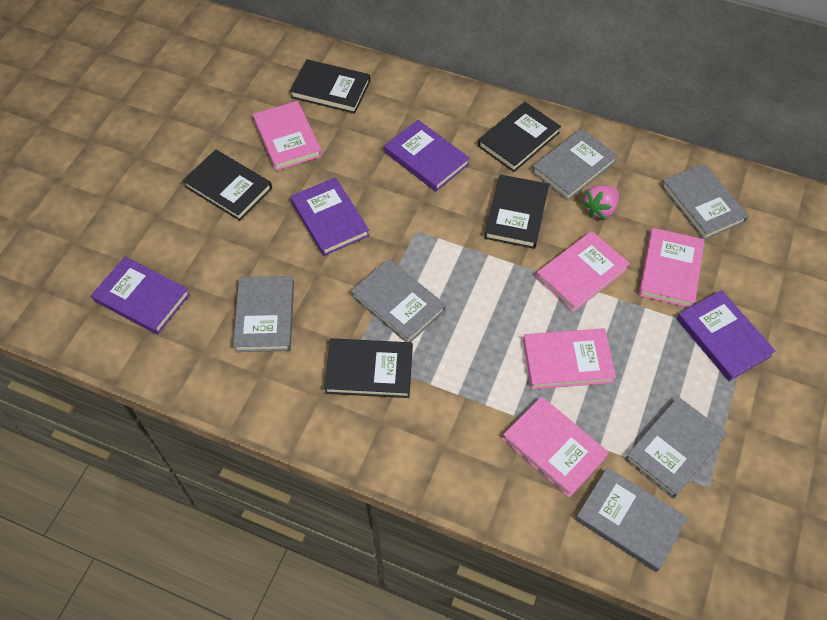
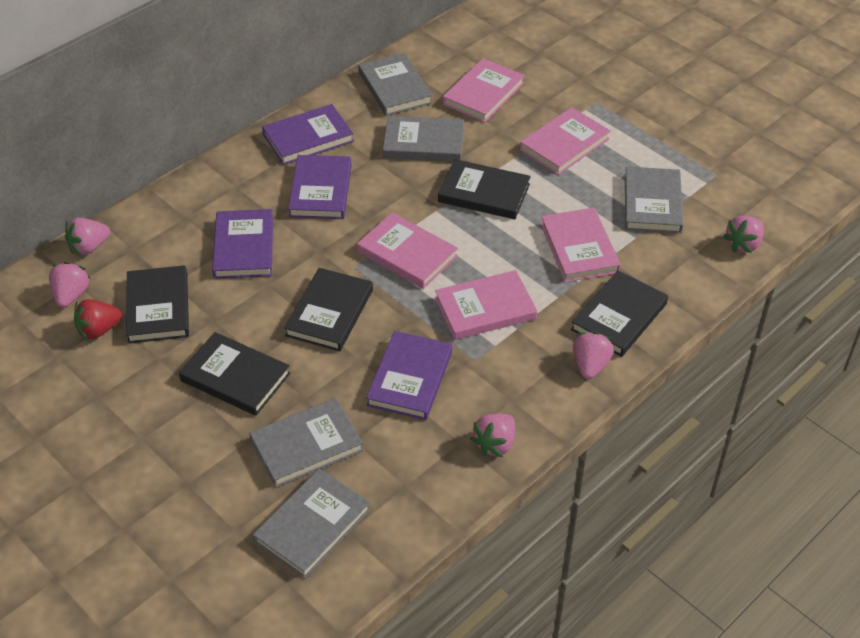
grey book: 6 -> 5
pink strawberry: 1 -> 5
red strawberry: 0 -> 1

